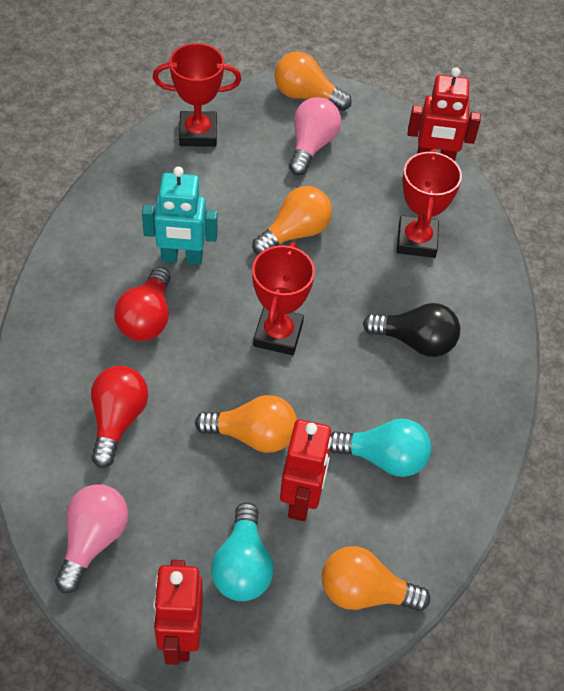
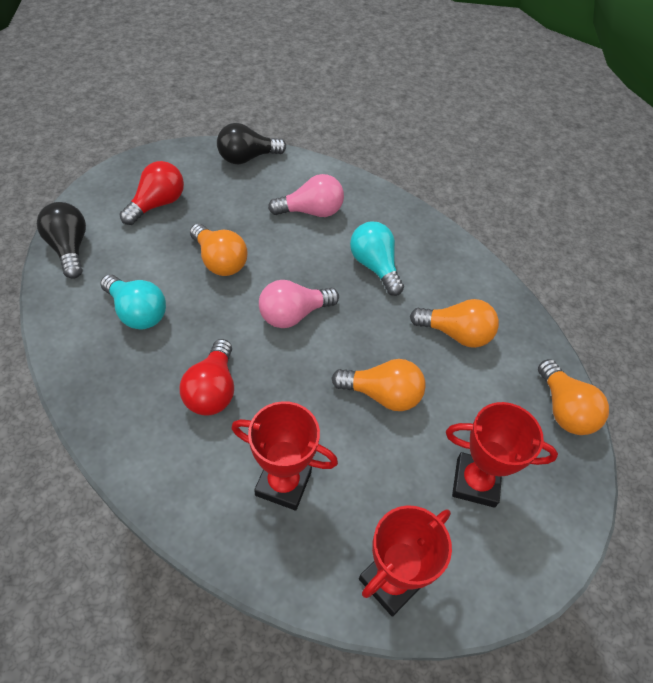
black light bulb: 1 -> 2
red robot: 3 -> 0
turquoise robot: 1 -> 0

